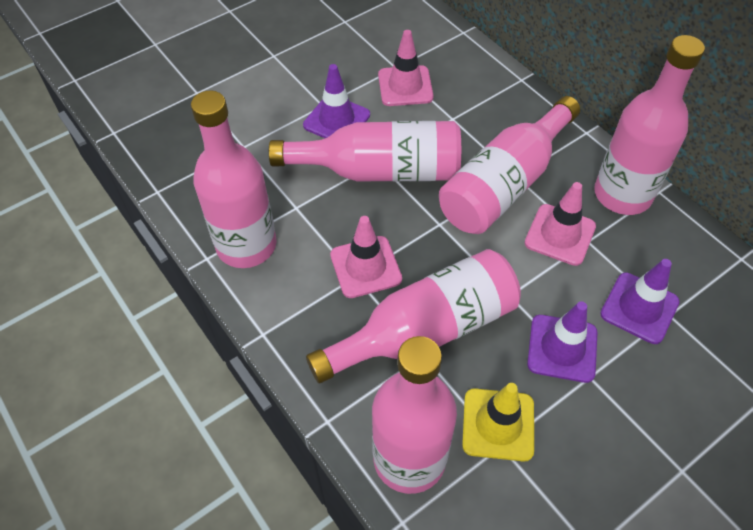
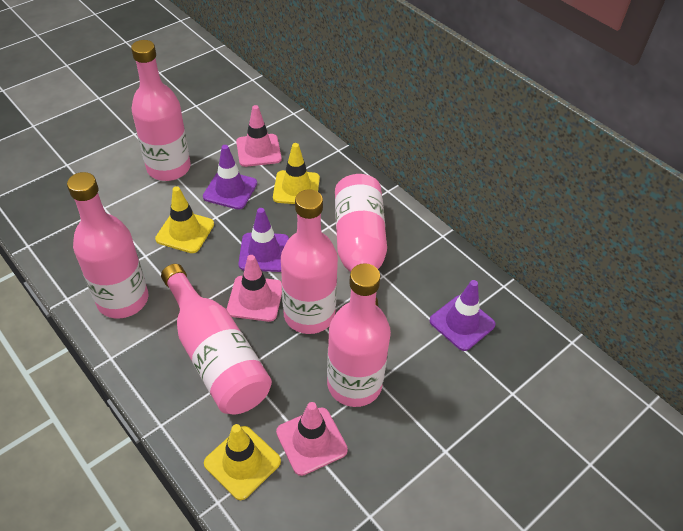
yellow traffic cone: 1 -> 3

